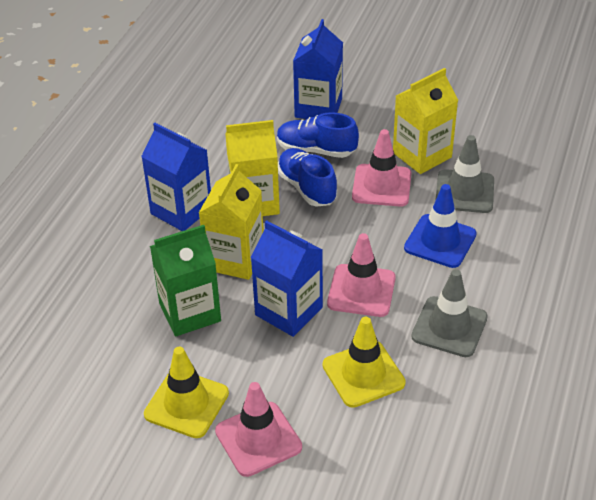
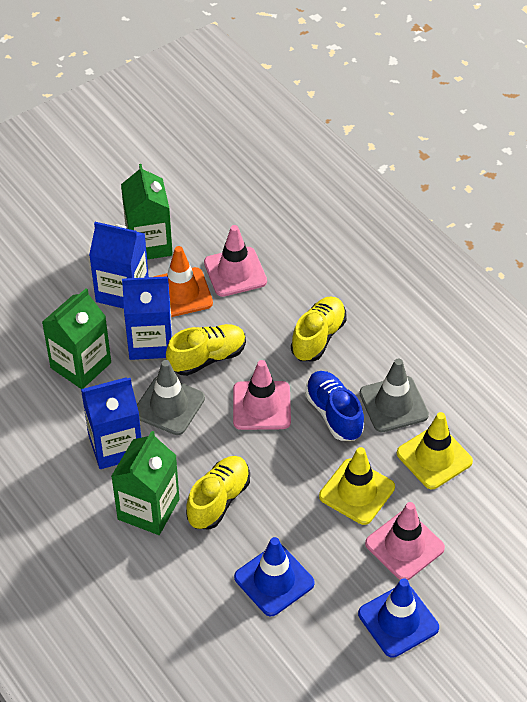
blue shoe: 2 -> 1
blue traffic cone: 1 -> 2
green carton: 1 -> 3
orange traffic cone: 0 -> 1
yellow carton: 3 -> 0
yellow shoe: 0 -> 3

